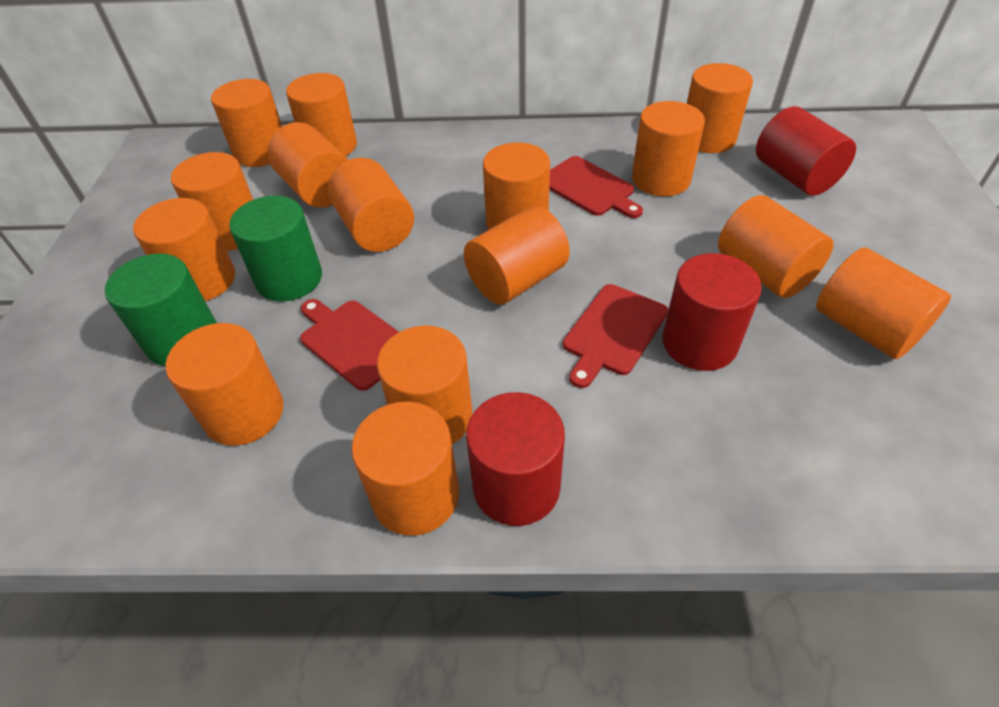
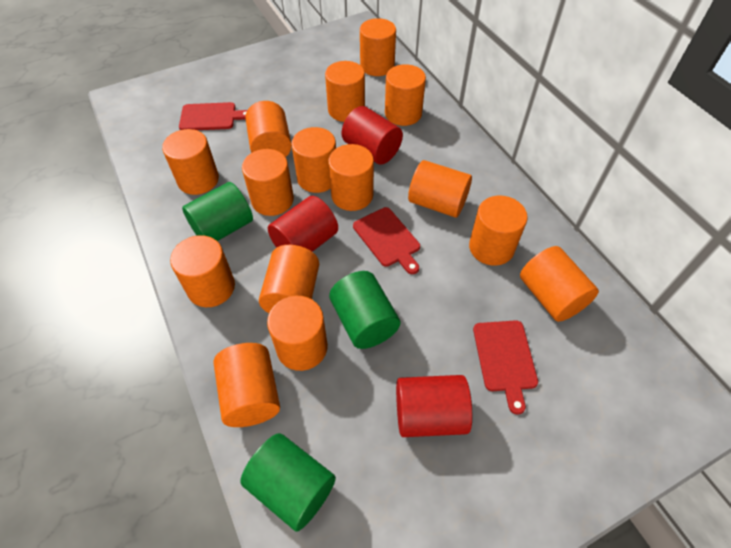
green cylinder: 2 -> 3

